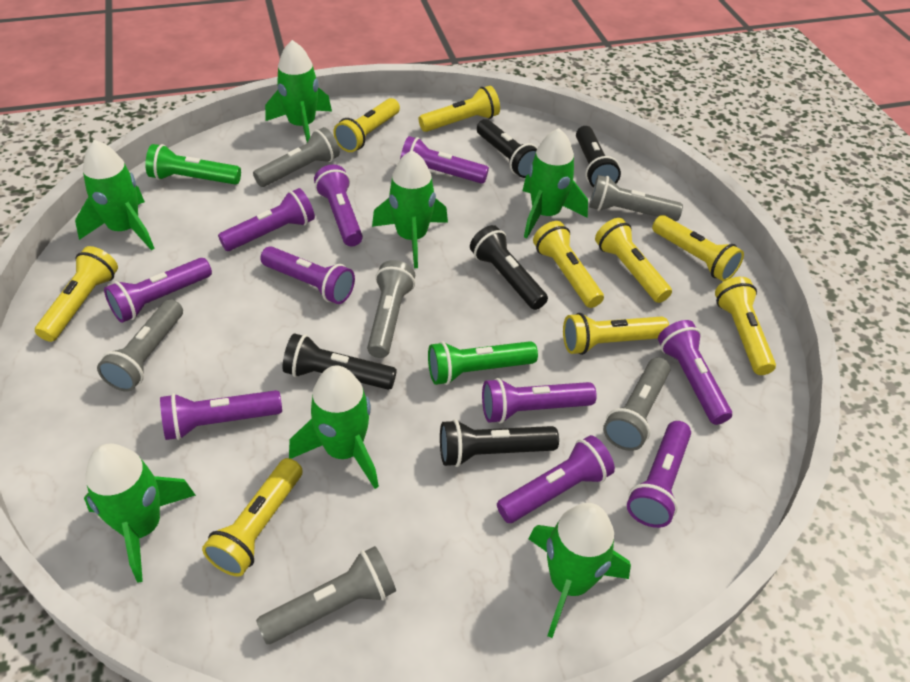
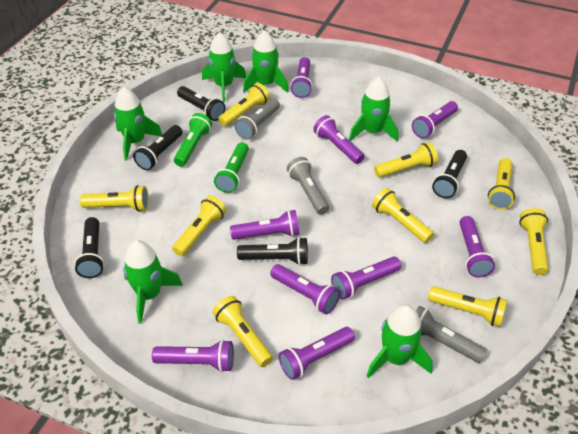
green rocket: 7 -> 6
grey flashlight: 6 -> 3
purple flashlight: 10 -> 9

